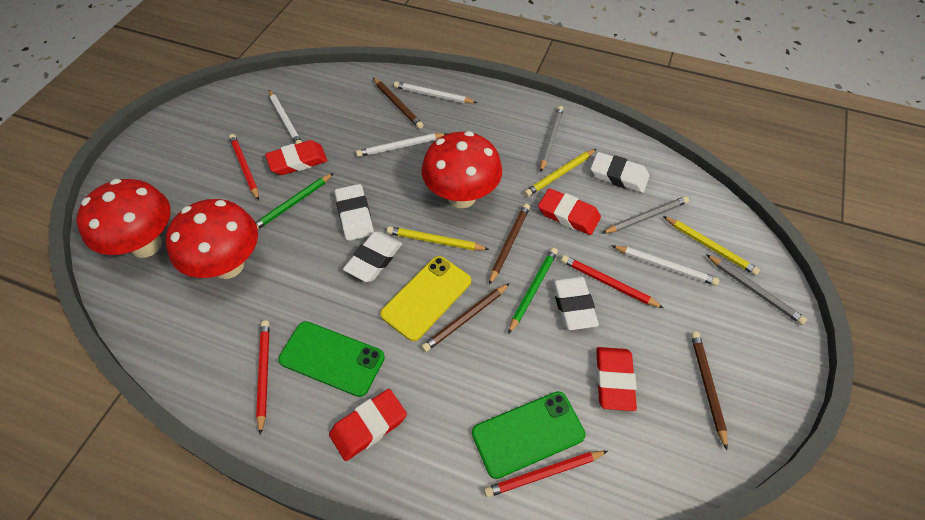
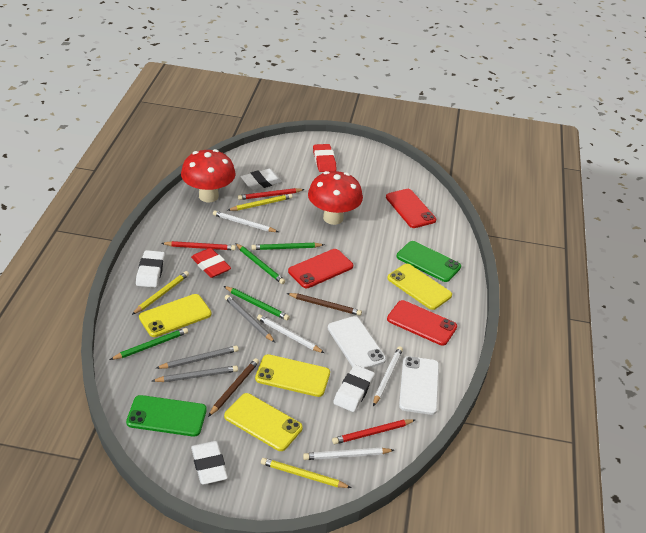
brown pencil: 4 -> 2
green pencil: 2 -> 4
red eraser: 4 -> 2
red mushroom: 3 -> 2
red pencil: 4 -> 3
red phone: 0 -> 3
white phone: 0 -> 2
yellow phone: 1 -> 4

